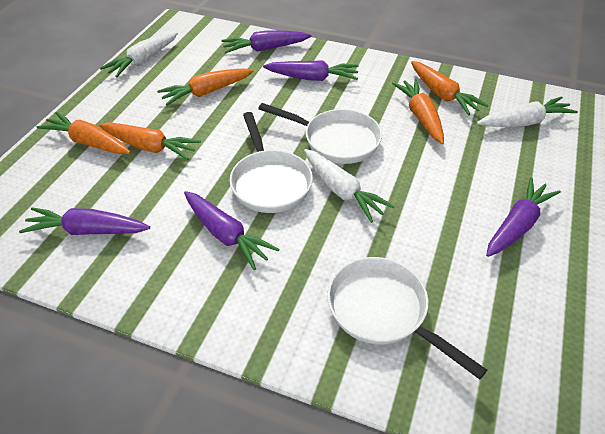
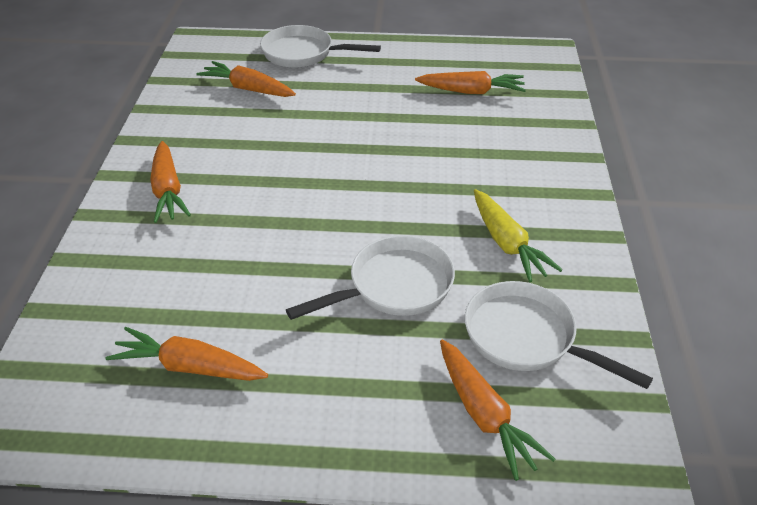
purple carrot: 5 -> 0
white carrot: 3 -> 0
yellow carrot: 0 -> 1

